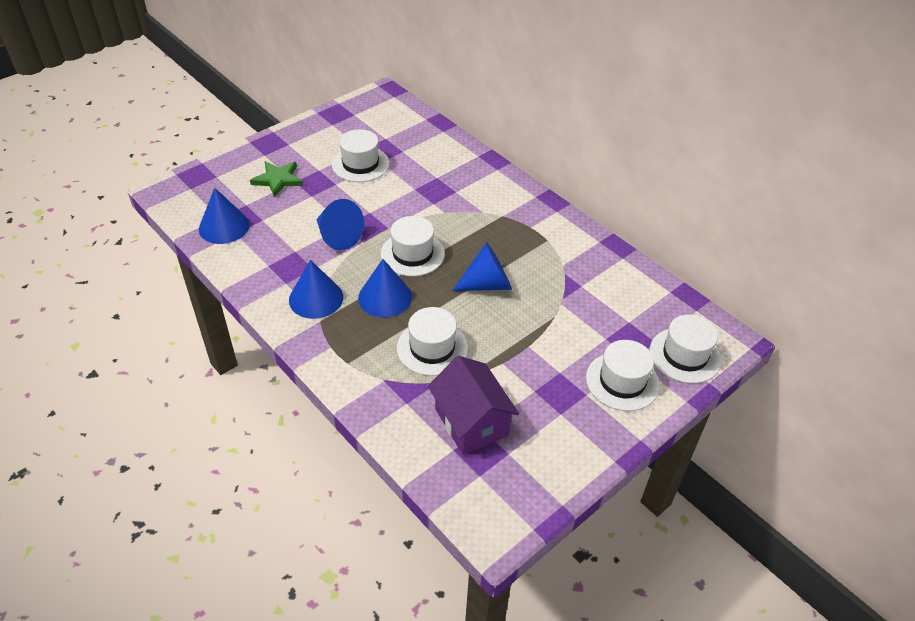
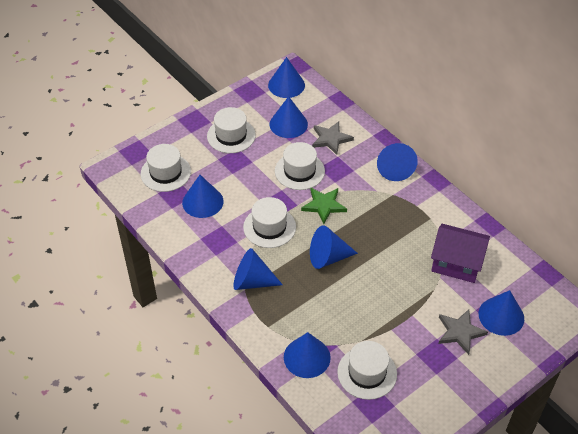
blue cone: 5 -> 8
grey star: 0 -> 2

